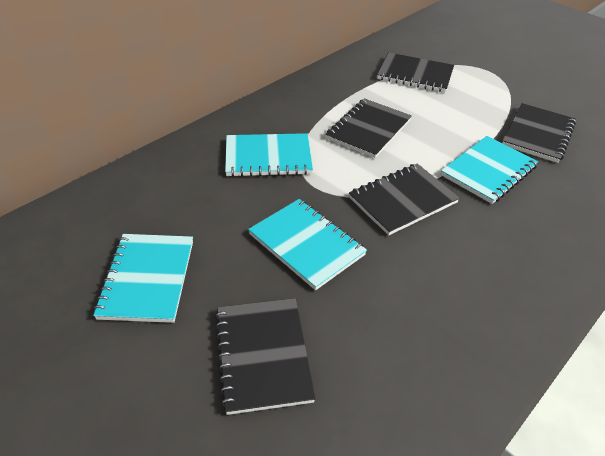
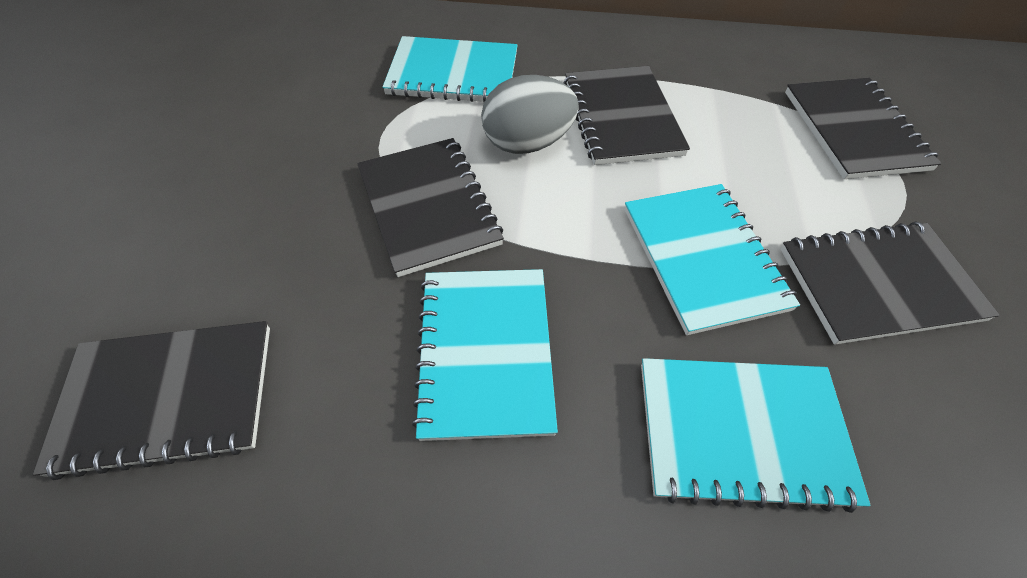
grey egg: 0 -> 1

